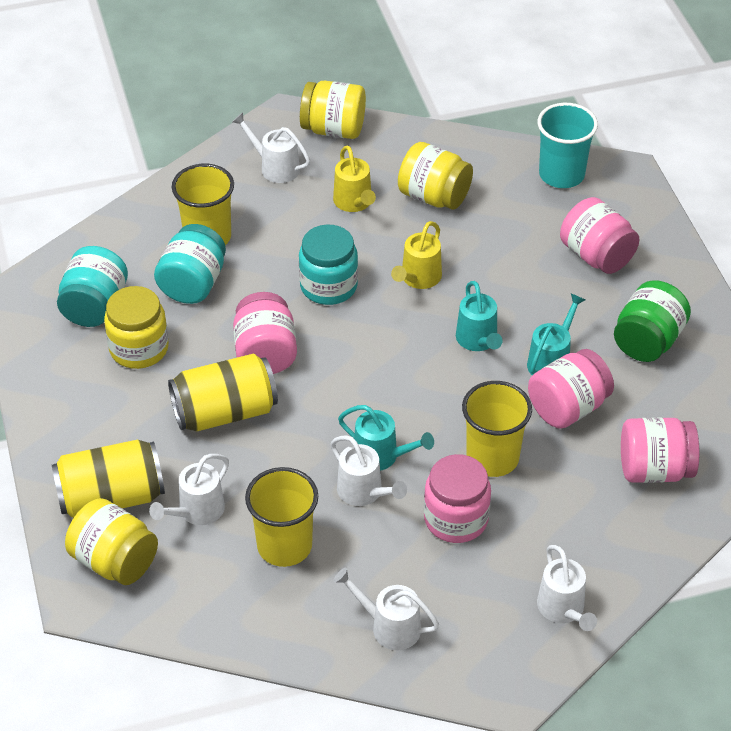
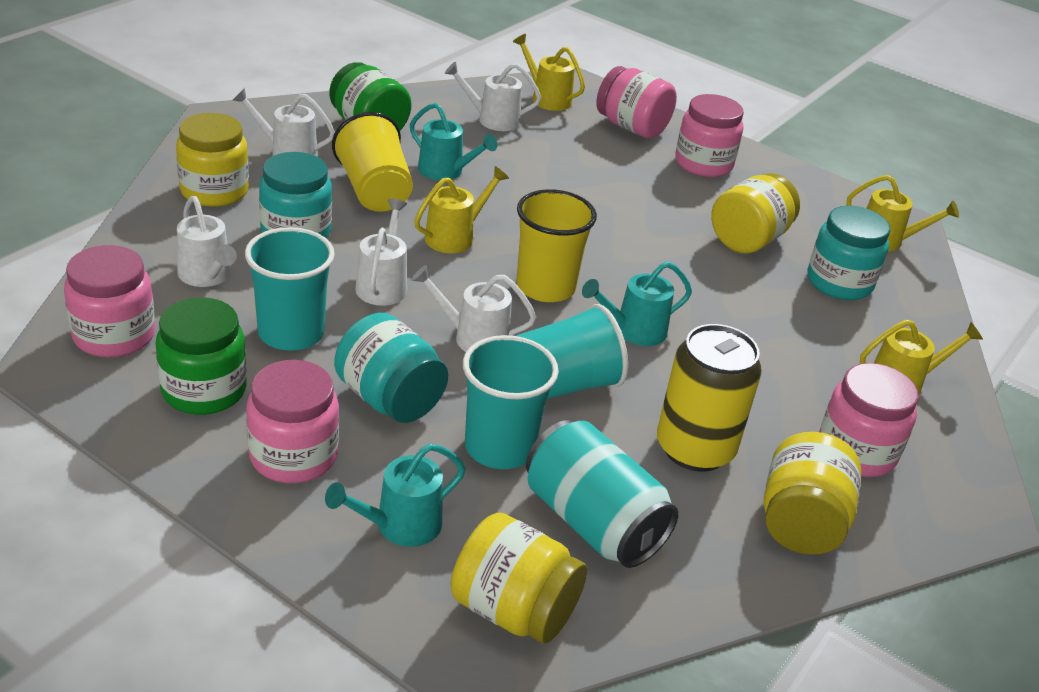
green jar: 1 -> 2
turquoise can: 0 -> 1
turquoise cup: 1 -> 3
yellow can: 2 -> 1
yellow cup: 3 -> 2
yellow watering can: 2 -> 4

